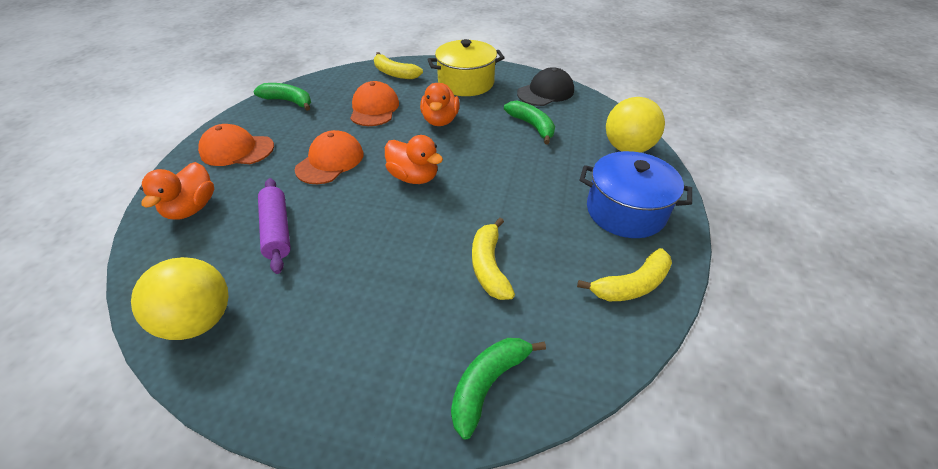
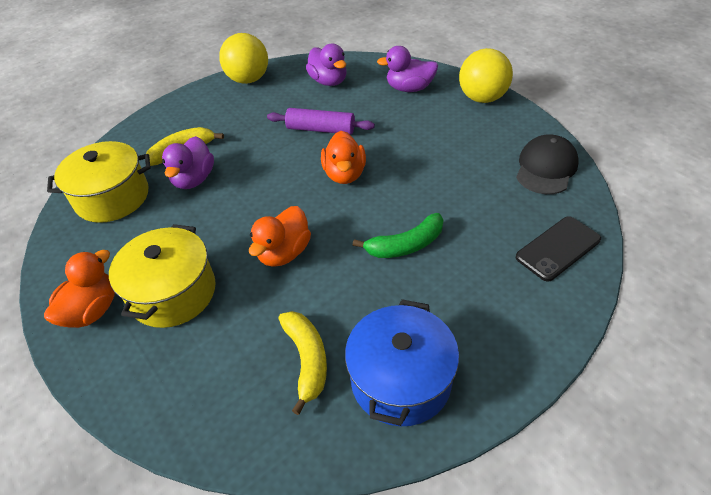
black phone: 0 -> 1
green banana: 3 -> 1
orange cap: 3 -> 0
purple duck: 0 -> 3
yellow banana: 3 -> 2
yellow pot: 1 -> 2

